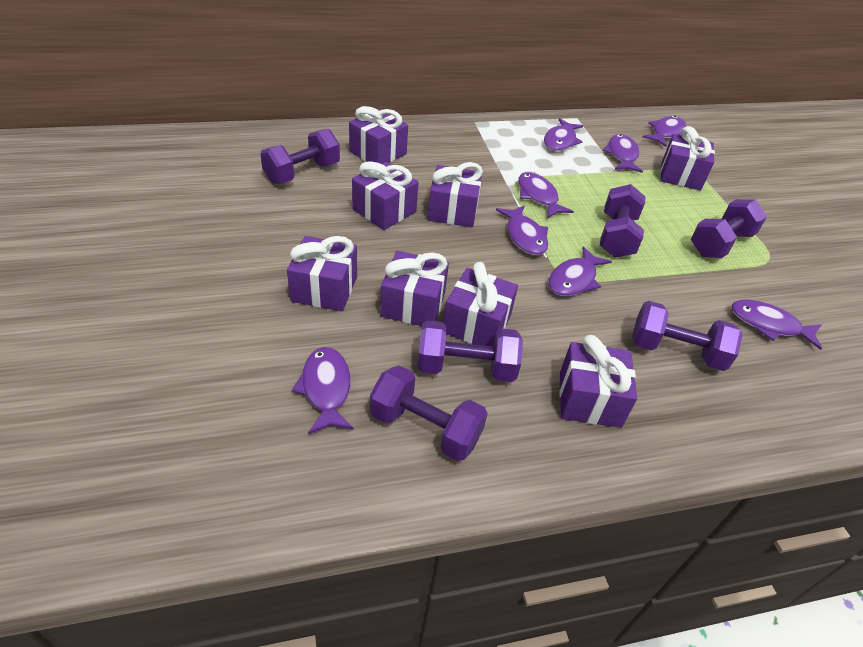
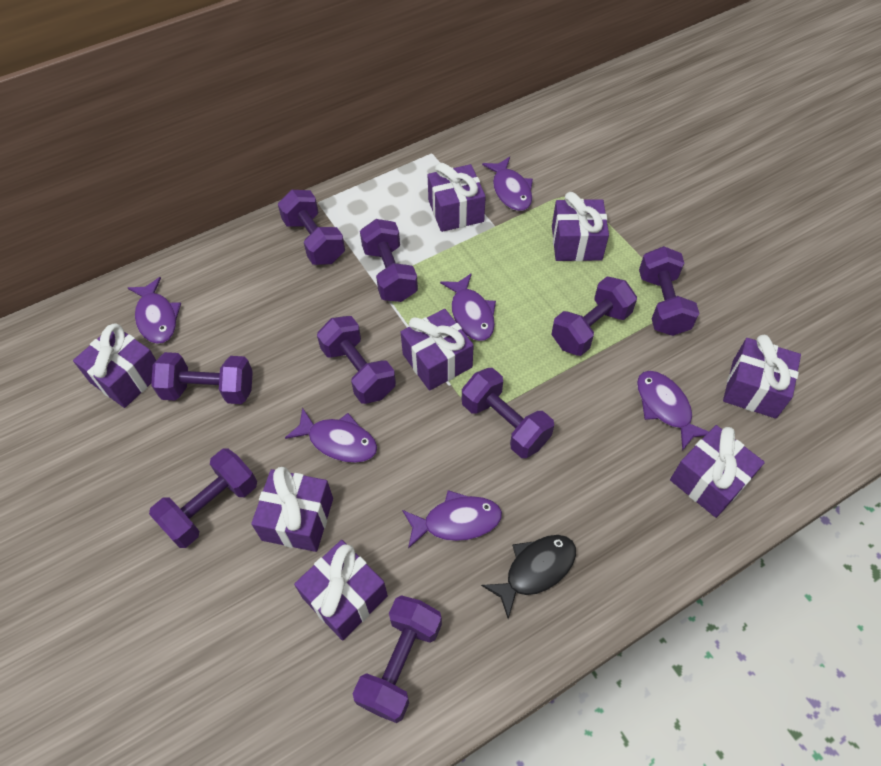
black fish: 0 -> 1
purple dumbbell: 6 -> 9
purple fish: 8 -> 6

